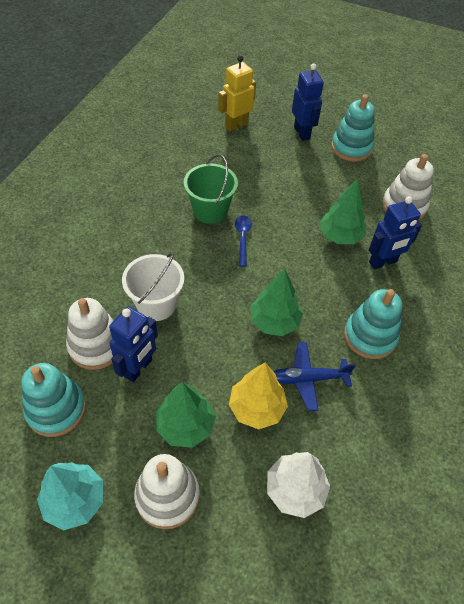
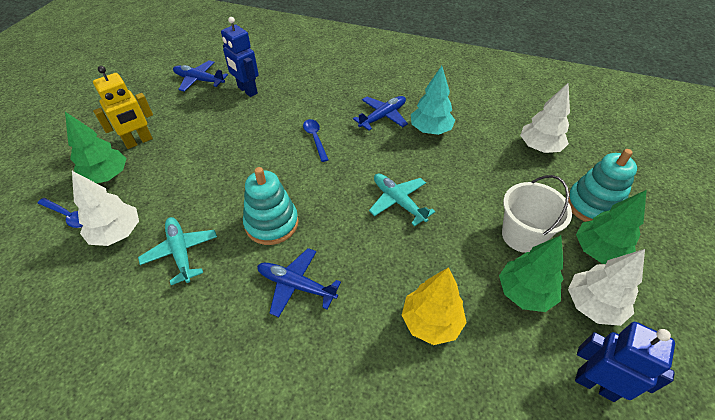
blue plane: 1 -> 3
blue robot: 3 -> 2
blue spoon: 1 -> 2
green bucket: 1 -> 0
turquoise plane: 0 -> 2
turquoise stacking toy: 3 -> 2
white stacking toy: 3 -> 0
white tree: 1 -> 3

